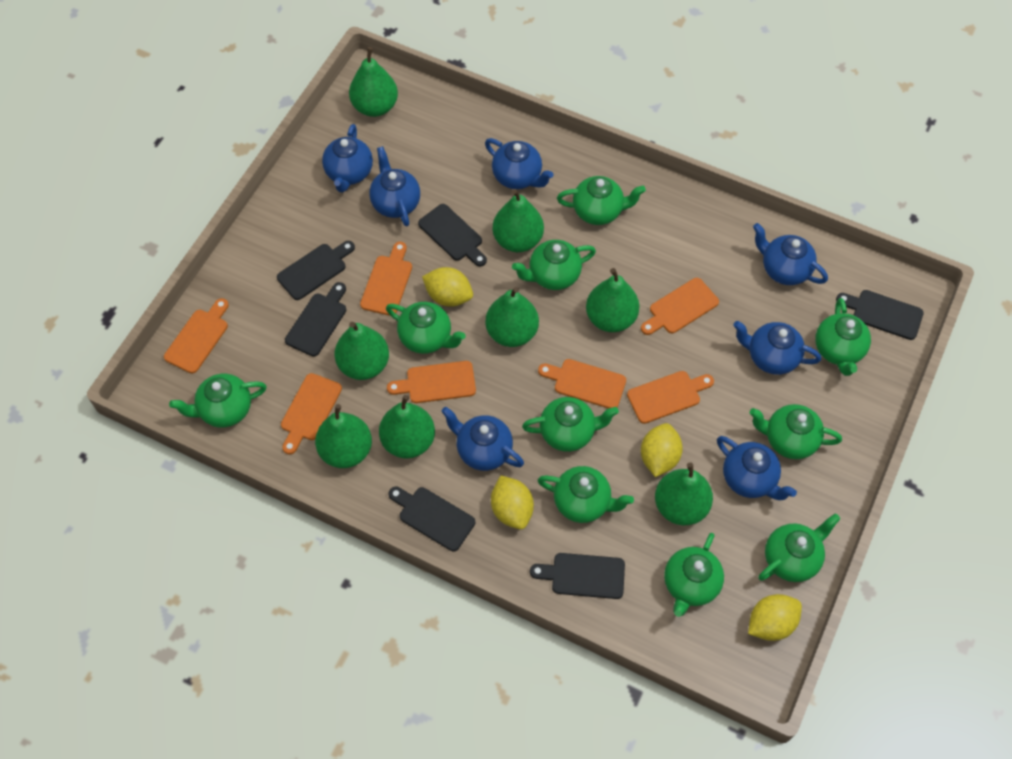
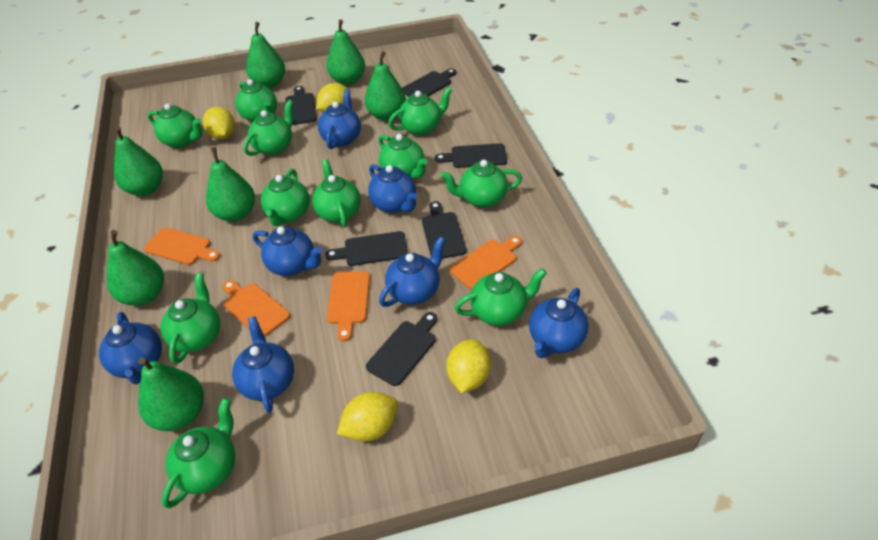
green pear: 8 -> 7
green teapot: 10 -> 11
orange cutting board: 7 -> 4

